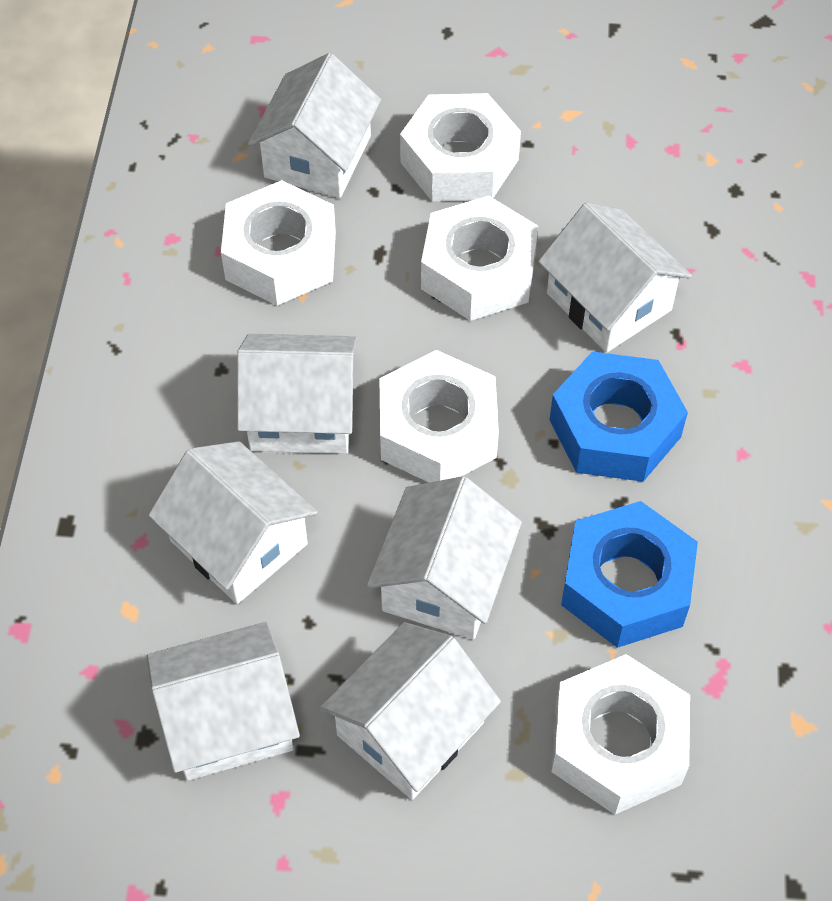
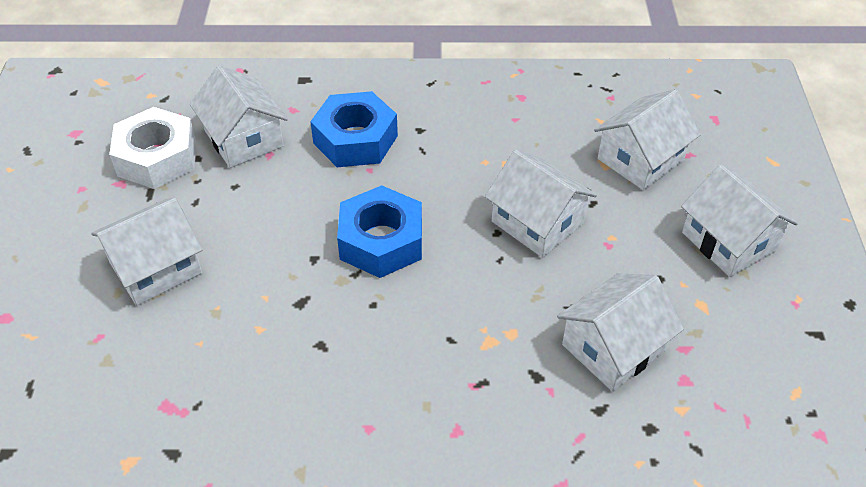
white house: 7 -> 6
white nut: 5 -> 1

